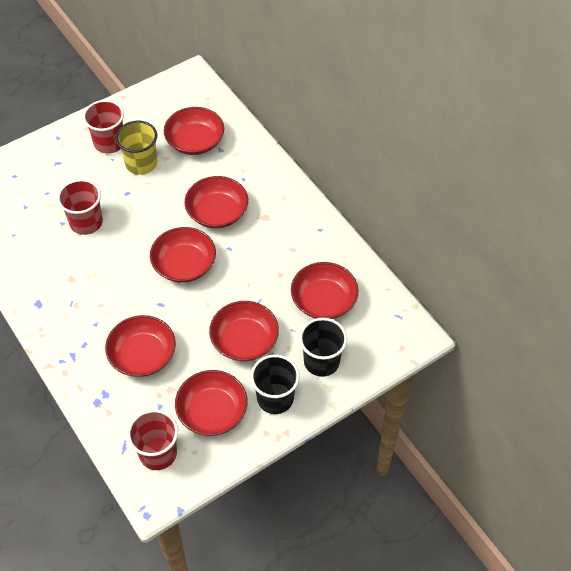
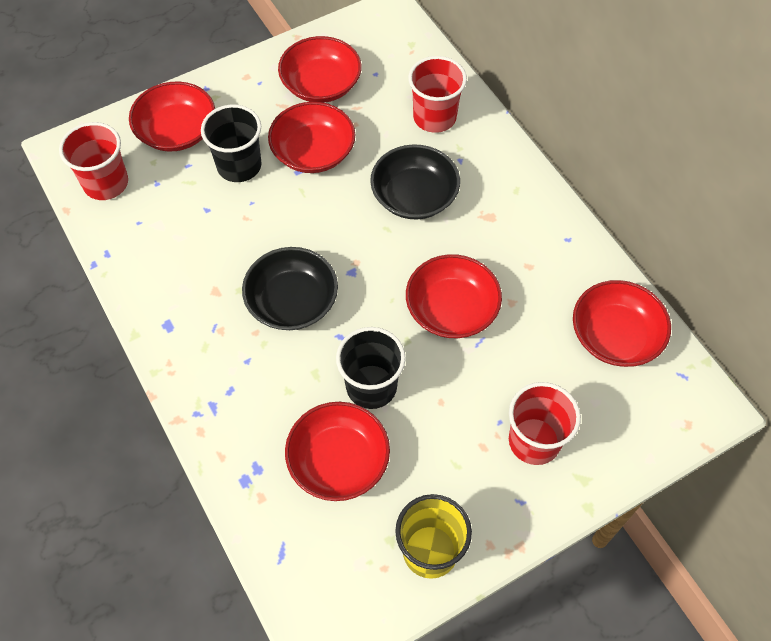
black bowl: 0 -> 2
red bowl: 7 -> 6

